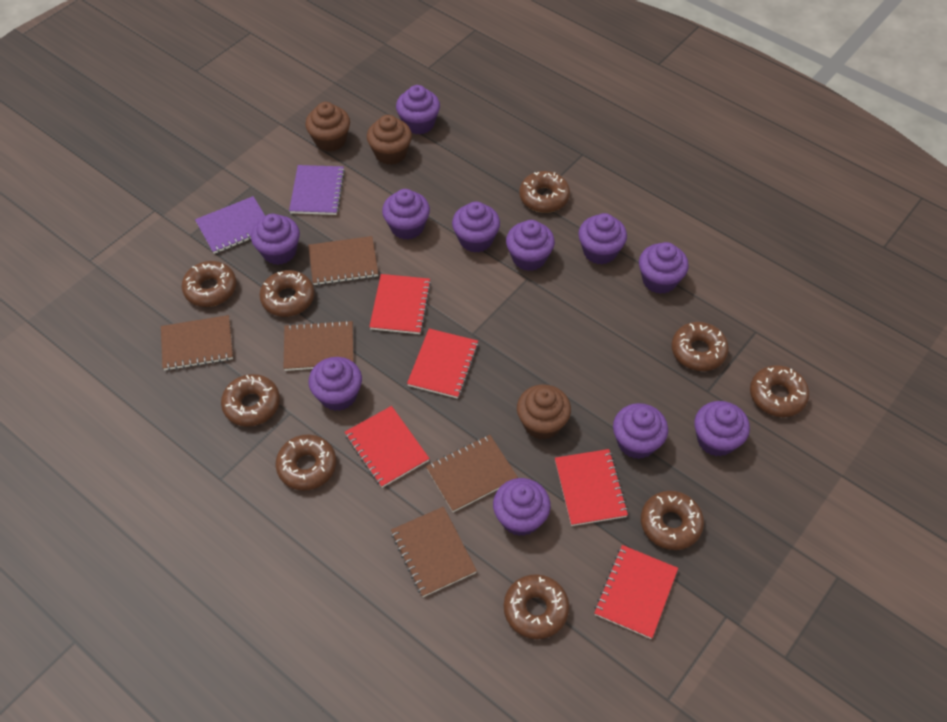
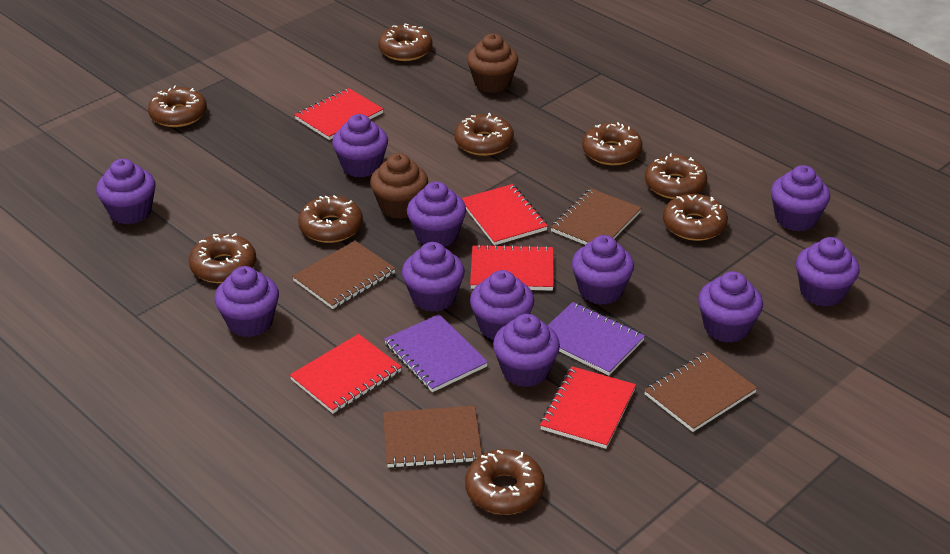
brown cupcake: 3 -> 2
brown notebook: 5 -> 4

